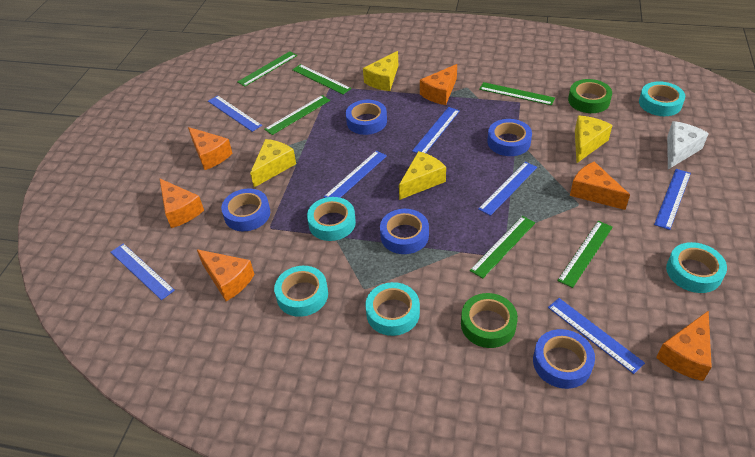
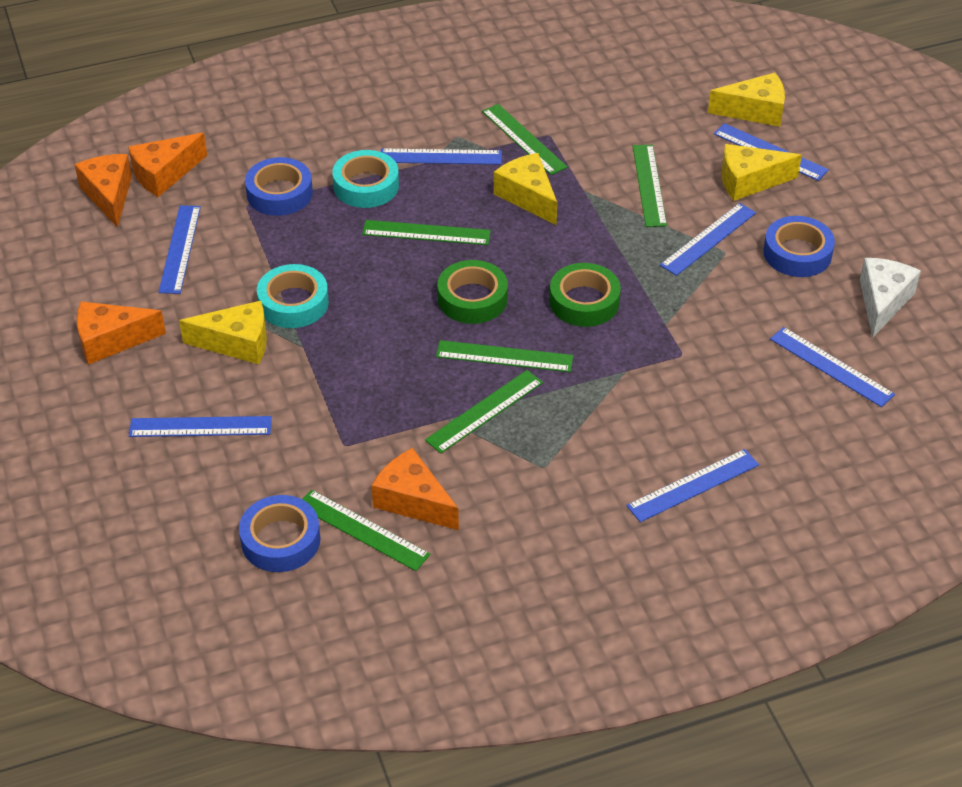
blue tape: 5 -> 3
orange cheese: 6 -> 4
turquoise tape: 5 -> 2

